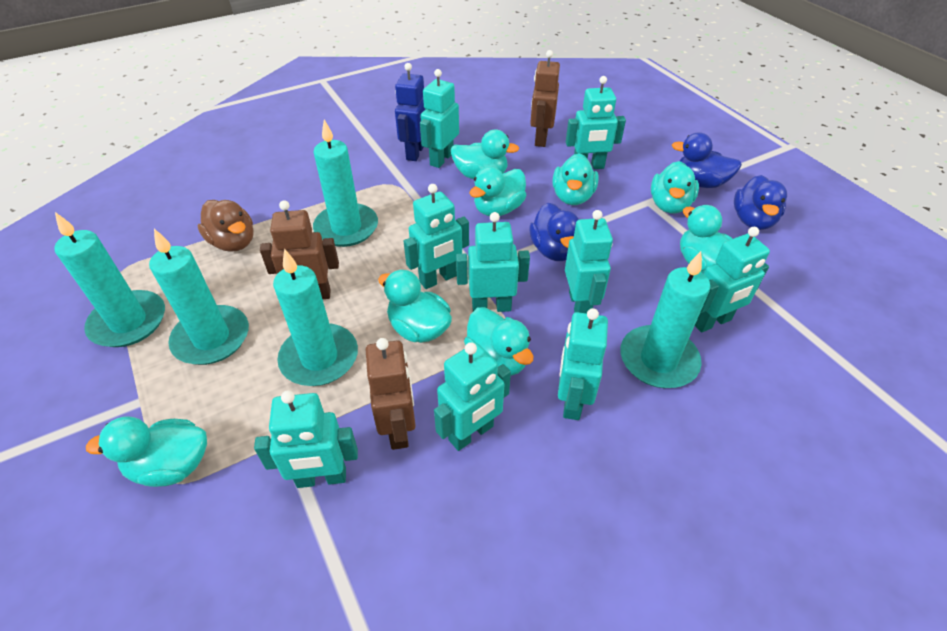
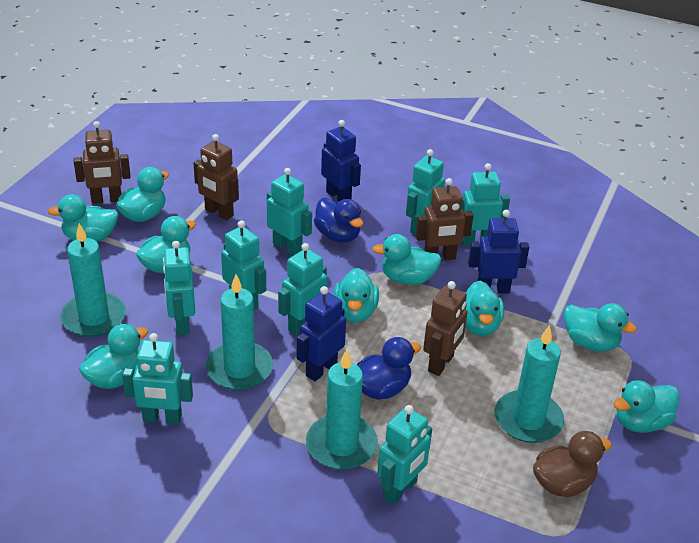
blue duck: 3 -> 2
blue robot: 1 -> 3
brown robot: 3 -> 4
turquoise candle: 5 -> 4
turquoise duck: 8 -> 9
turquoise robot: 9 -> 8

